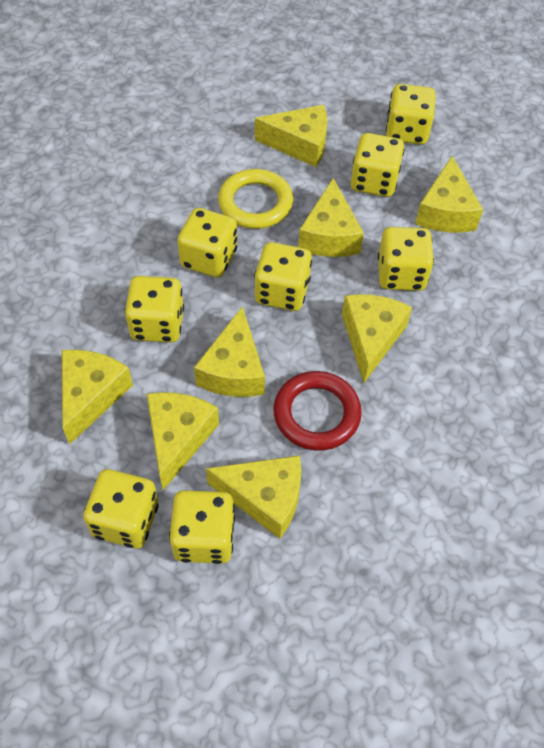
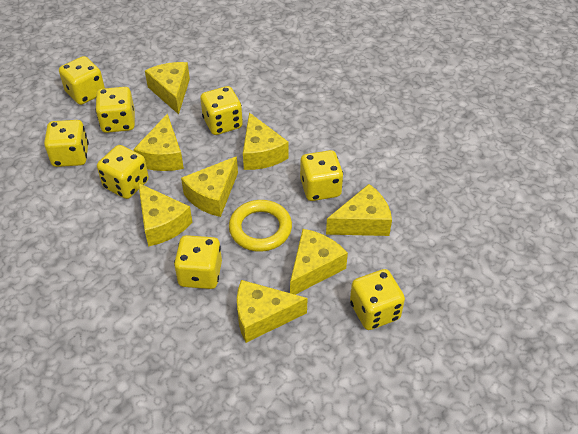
red ring: 1 -> 0

